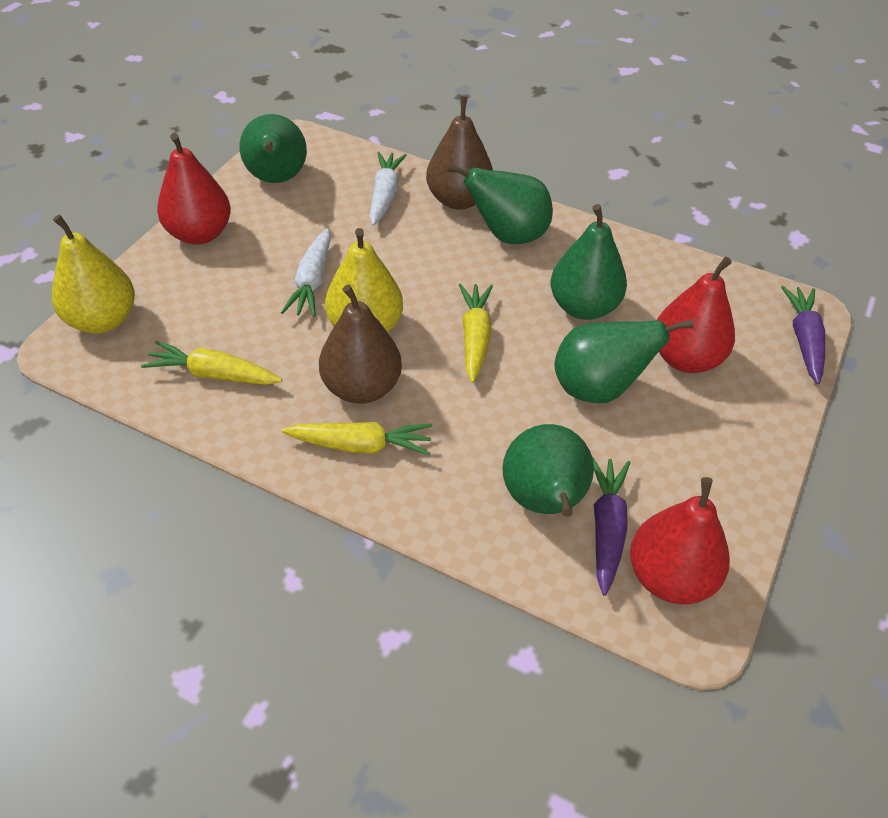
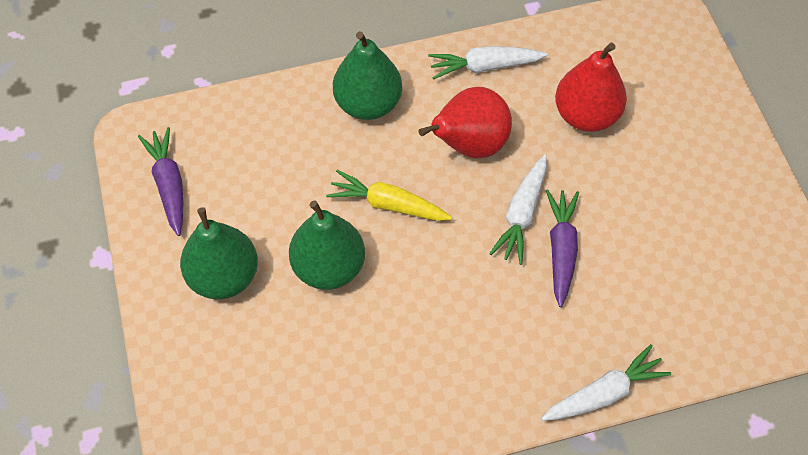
brown pear: 2 -> 0
green pear: 5 -> 3
red pear: 3 -> 2
white carrot: 2 -> 3
yellow carrot: 3 -> 1
yellow pear: 2 -> 0

